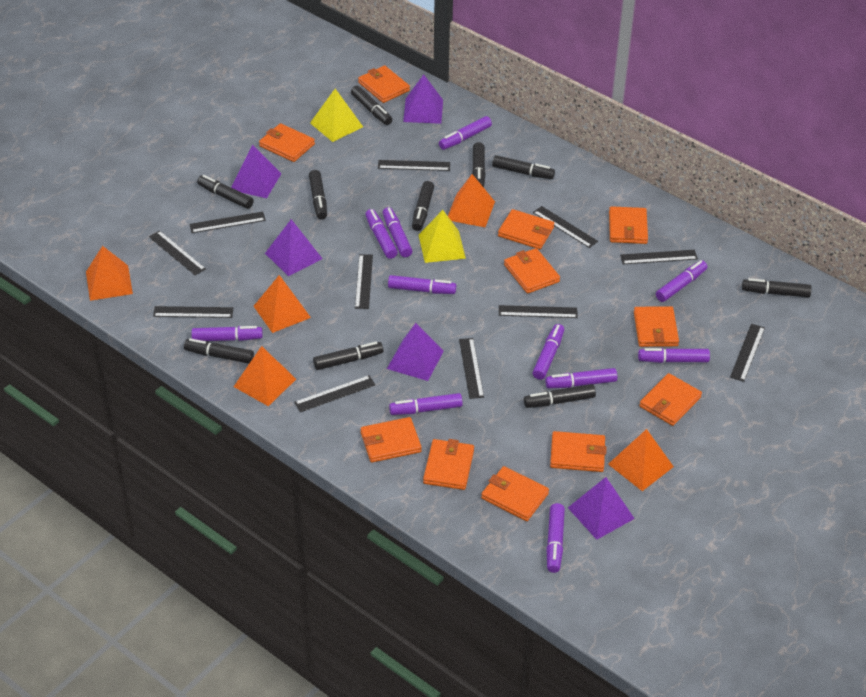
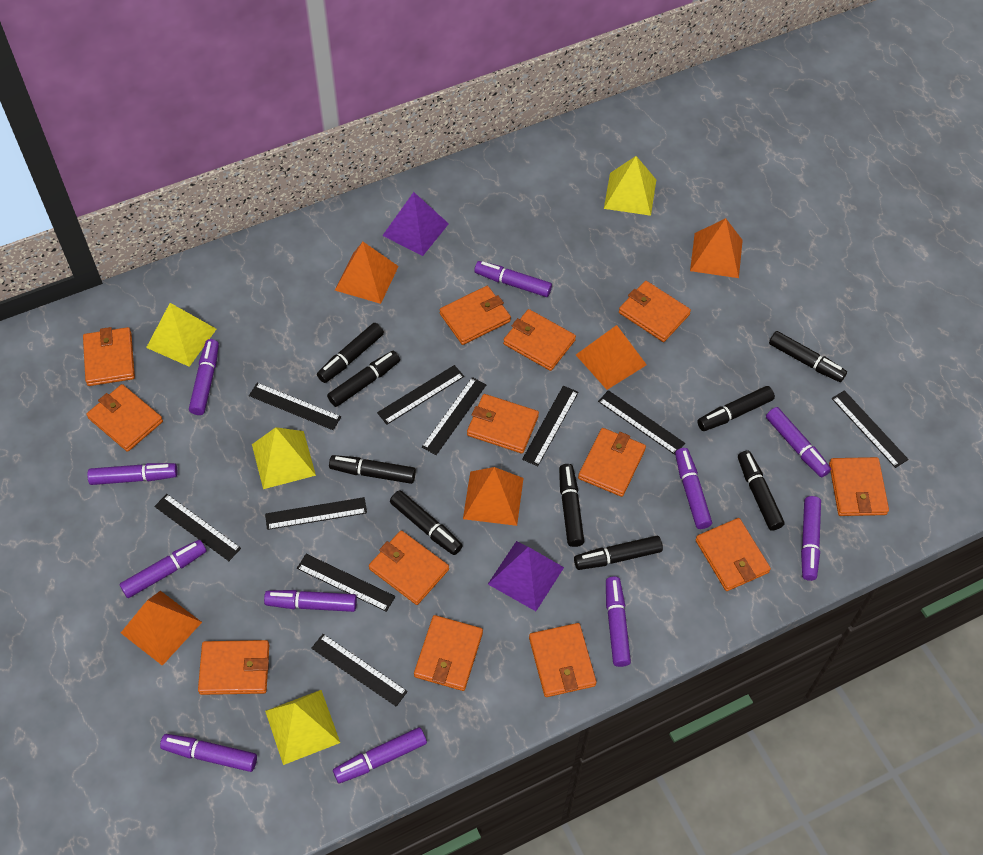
black marker: 10 -> 9
black ruler: 11 -> 10
orange wallet: 11 -> 13
purple pyramid: 5 -> 2
yellow pyramid: 2 -> 4

